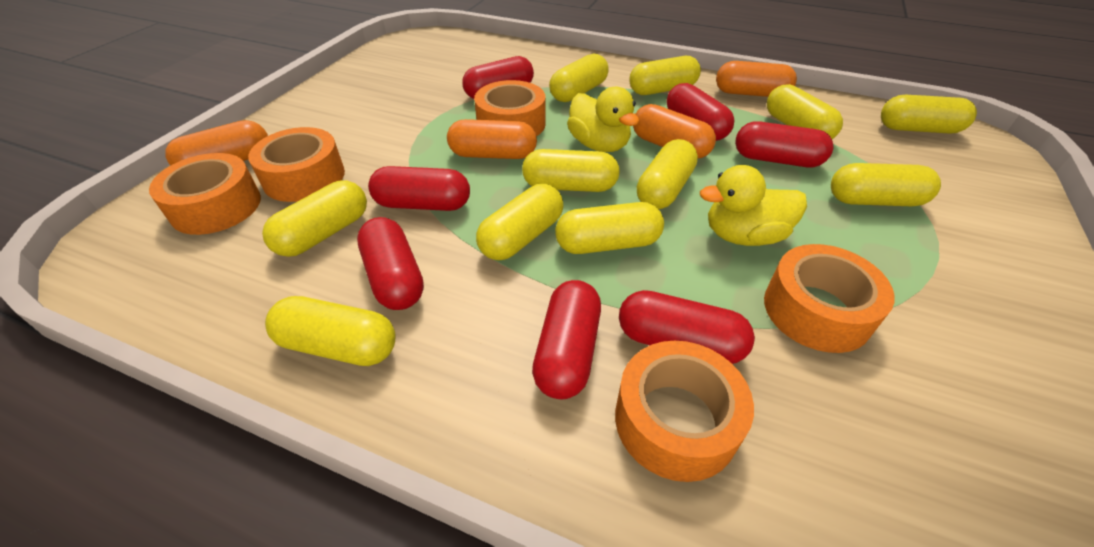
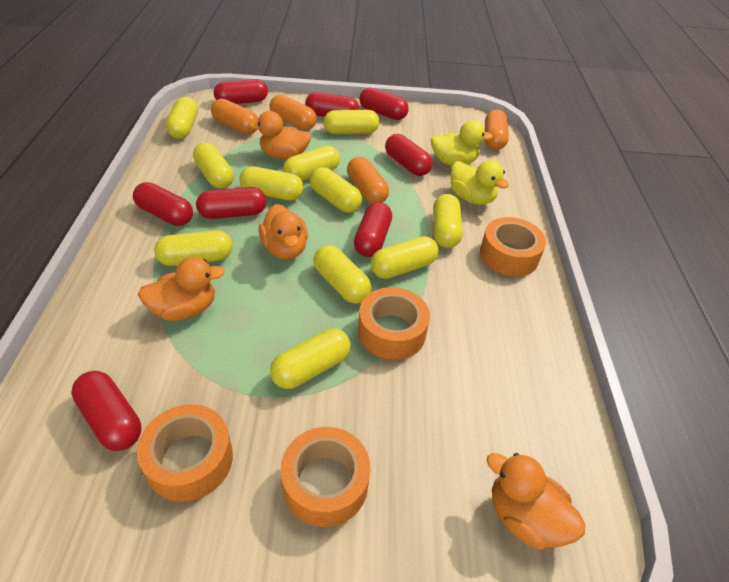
orange duck: 0 -> 4
orange tape: 5 -> 4
red capsule: 7 -> 8

